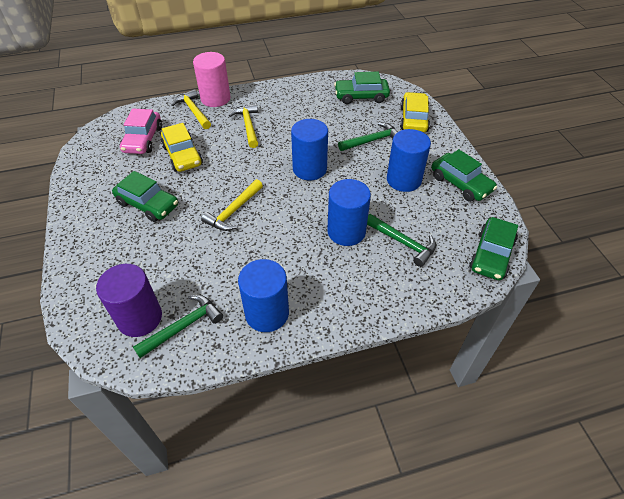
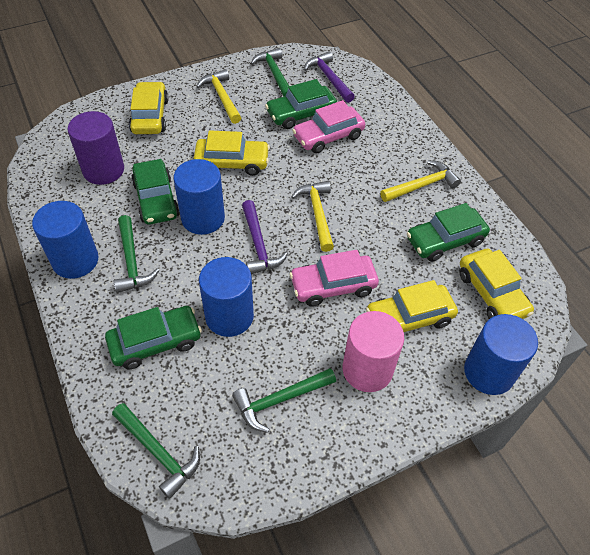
green hammer: 3 -> 4
pink car: 1 -> 2
purple hammer: 0 -> 2
yellow car: 2 -> 4

